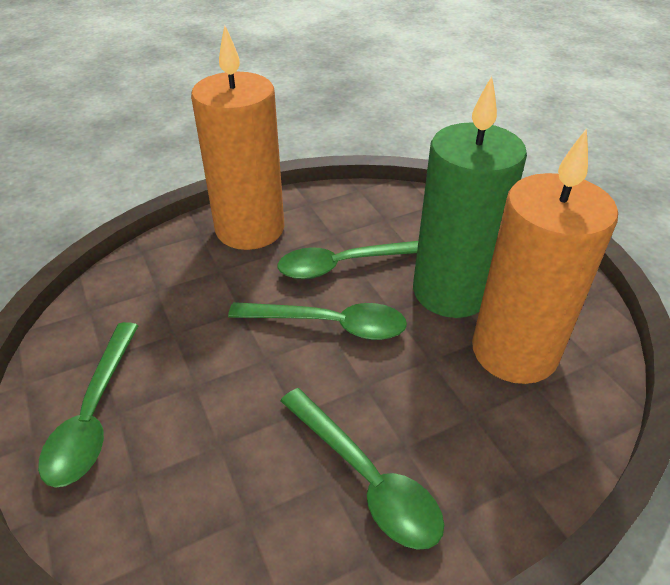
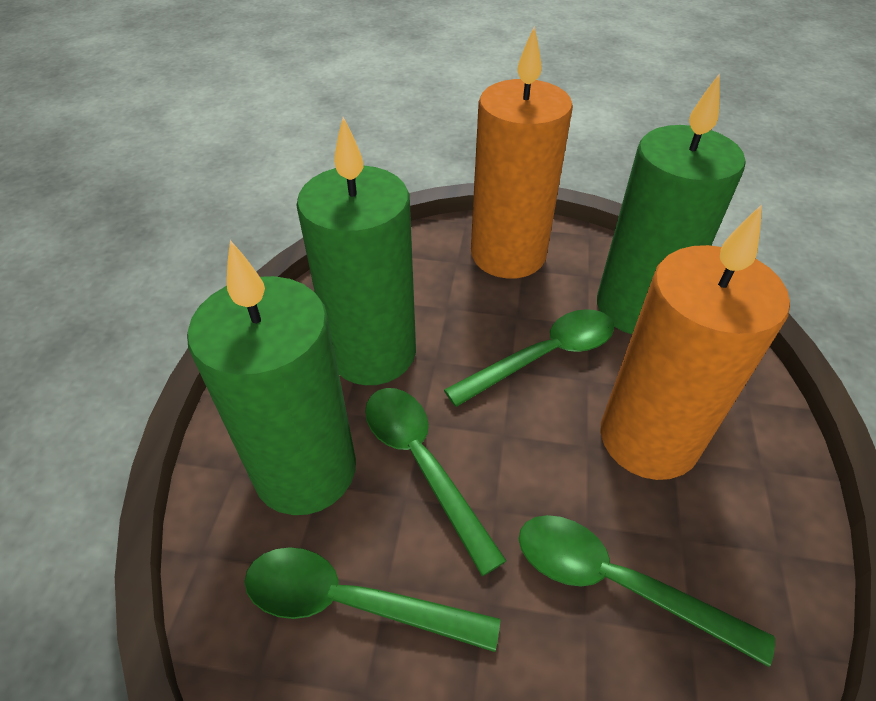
green candle: 1 -> 3

